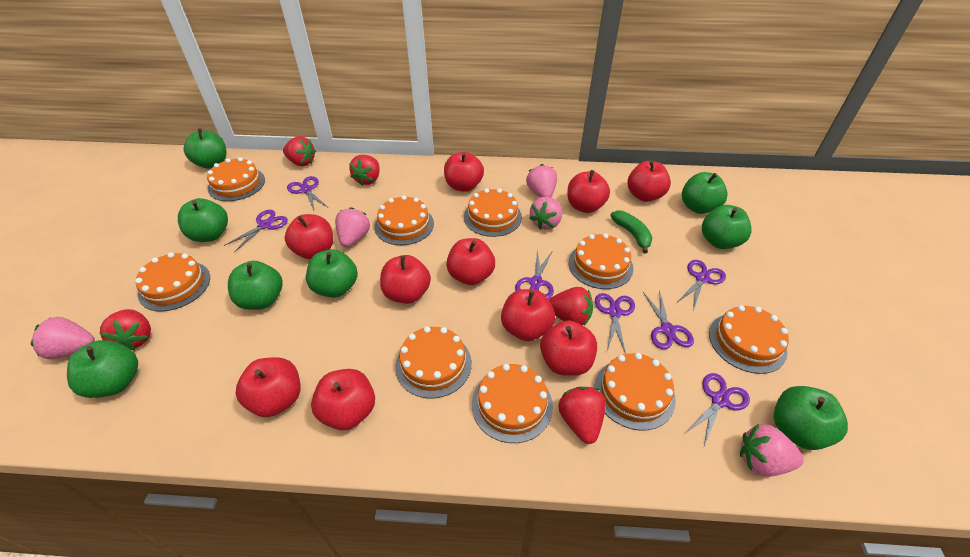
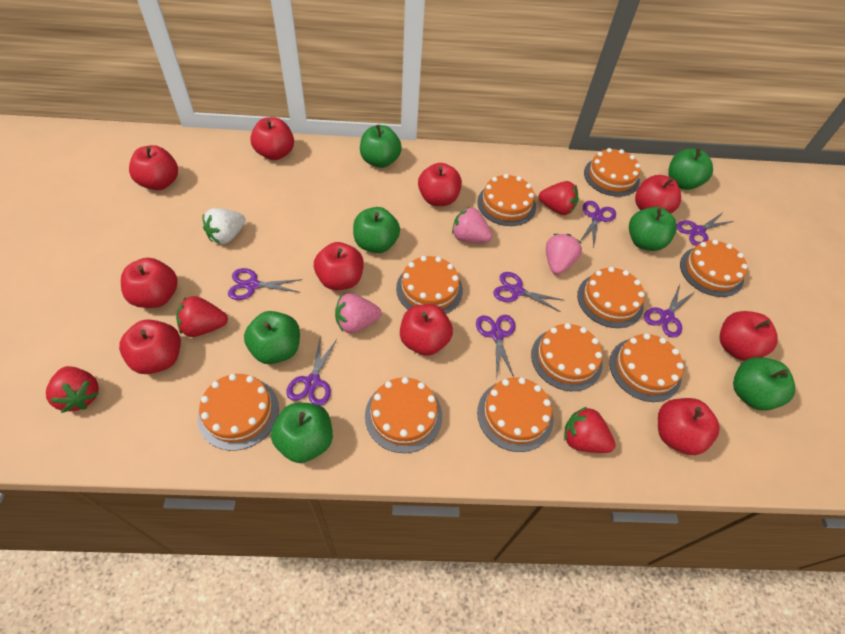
green apple: 8 -> 7
green banana: 1 -> 0
orange cake: 9 -> 10
pink strawberry: 5 -> 3
red strawberry: 5 -> 4
white strawberry: 0 -> 1

